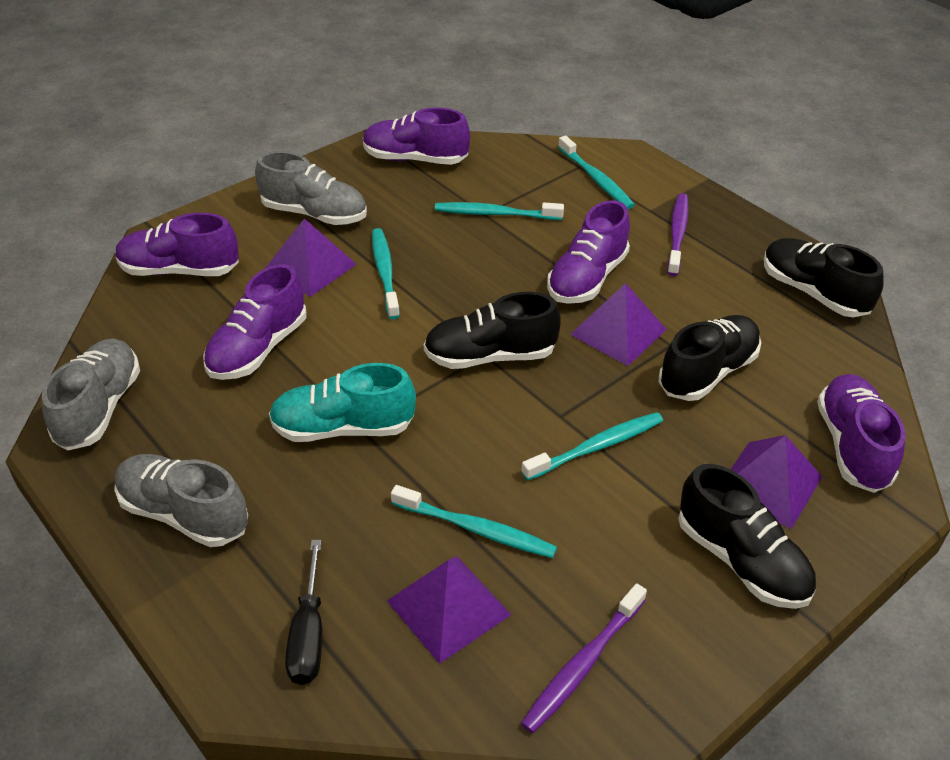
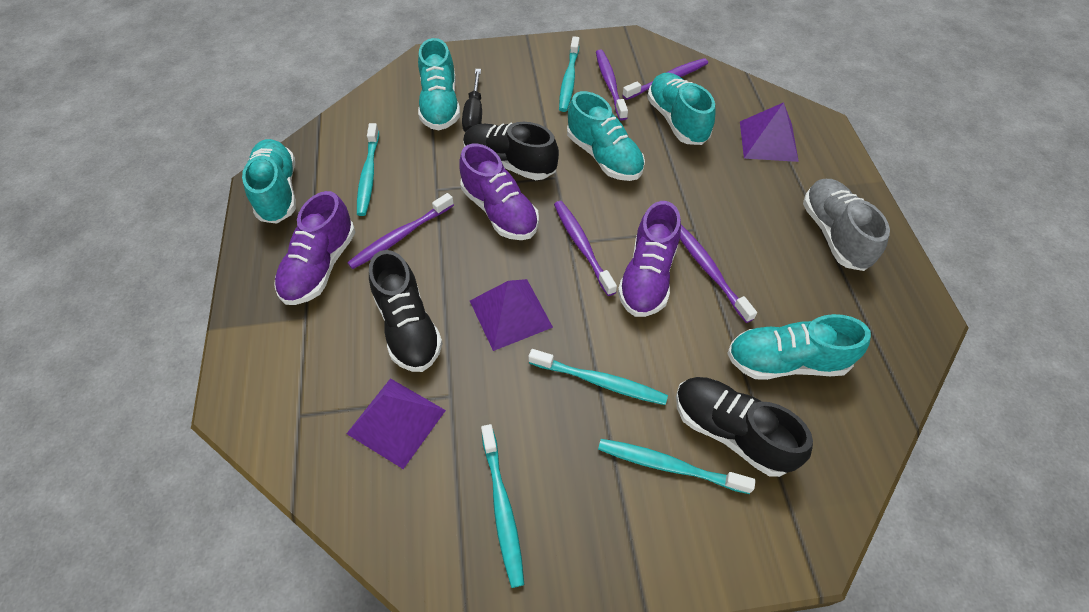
black shoe: 4 -> 3
grey shoe: 3 -> 1
purple pyramid: 4 -> 3
purple shoe: 5 -> 3
purple toothbrush: 2 -> 5
turquoise shoe: 1 -> 5

